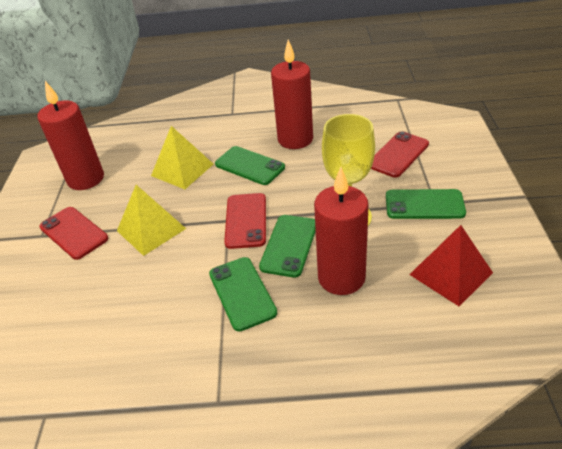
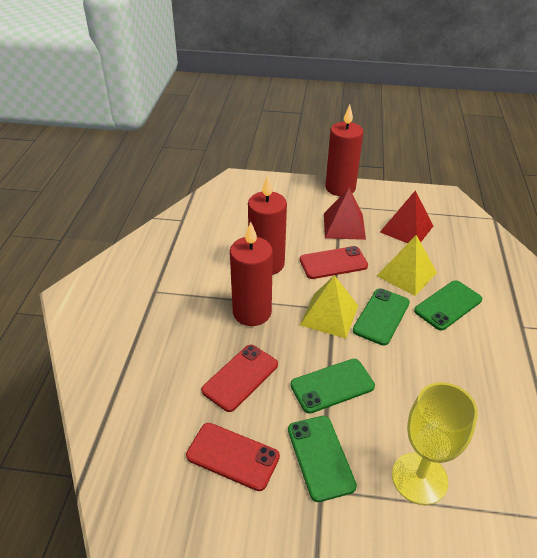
red pyramid: 1 -> 2

